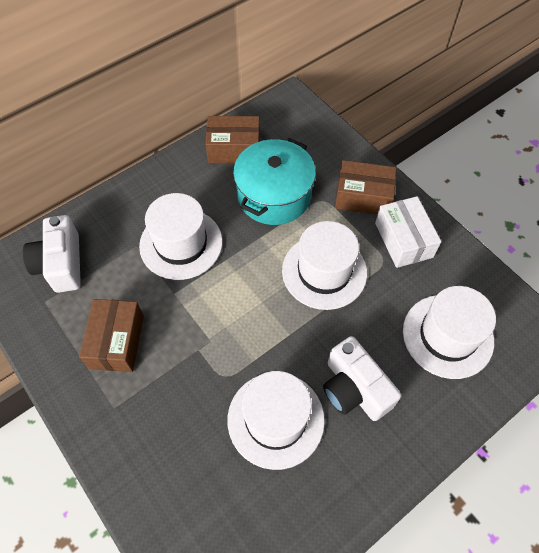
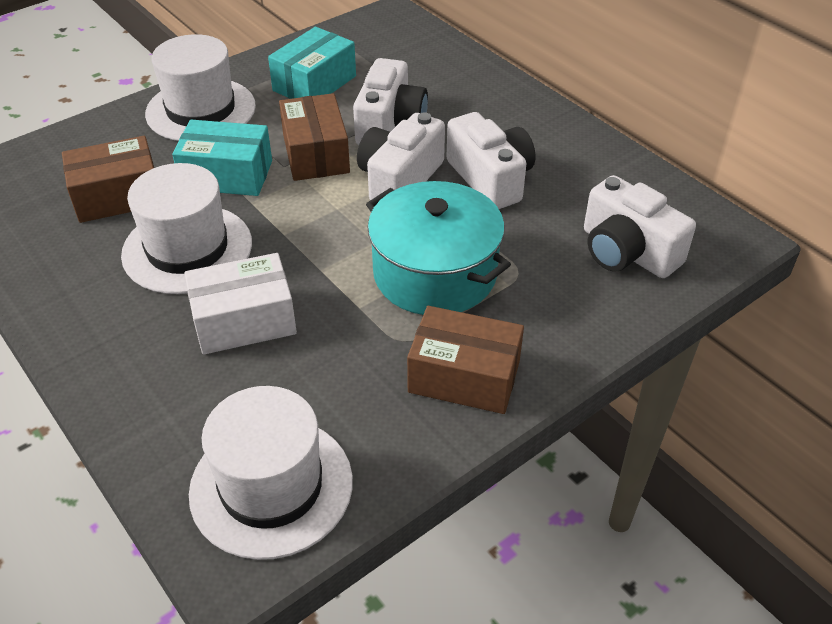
turquoise box: 0 -> 2
white camera: 2 -> 4
white hat: 4 -> 3

